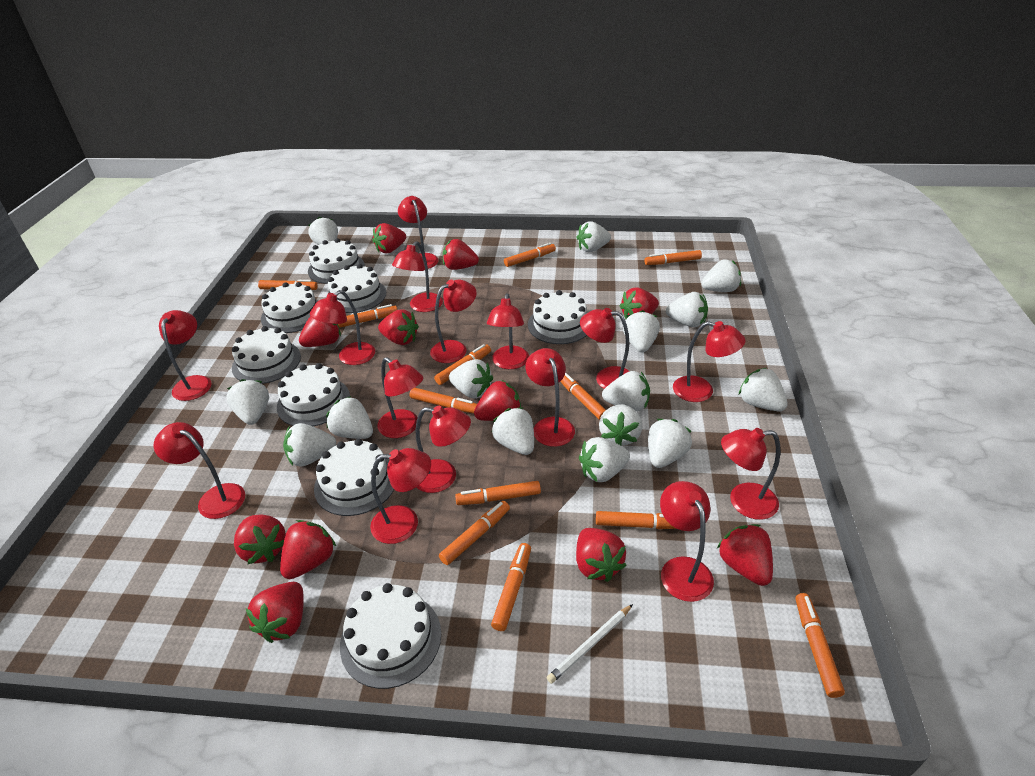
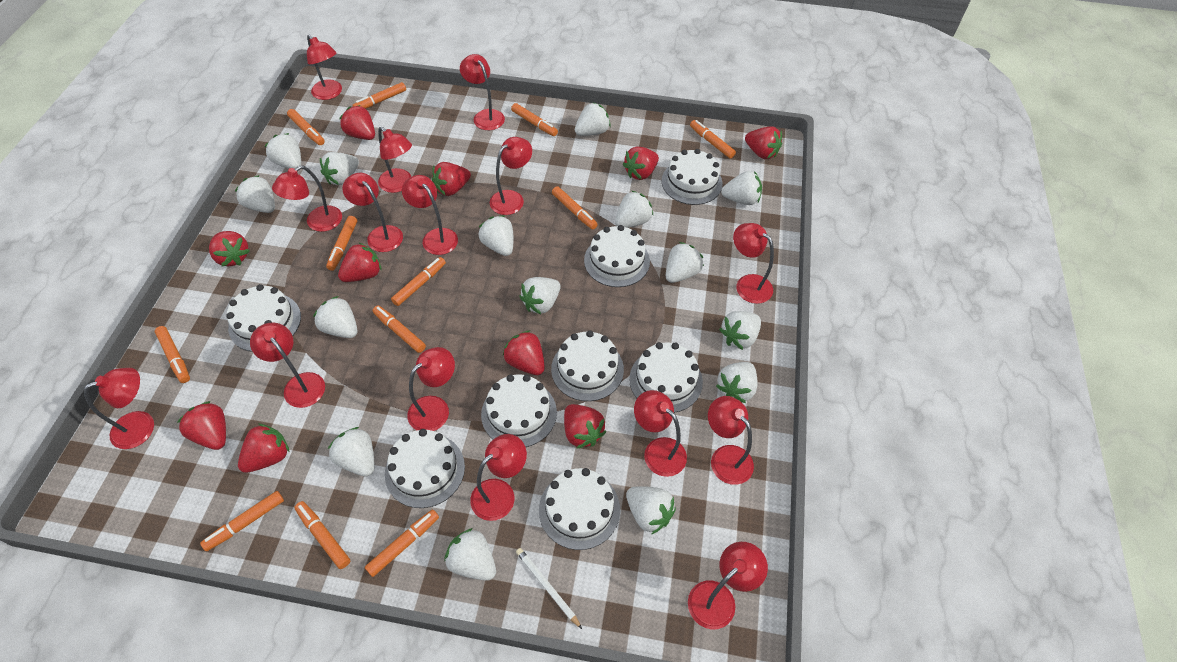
red strawberry: 11 -> 10

